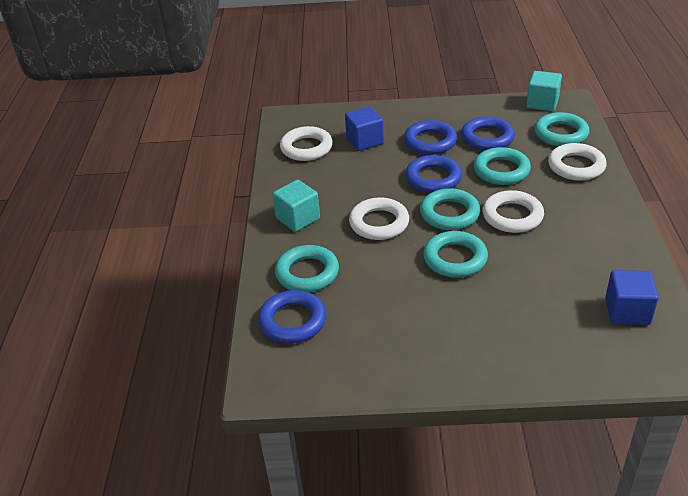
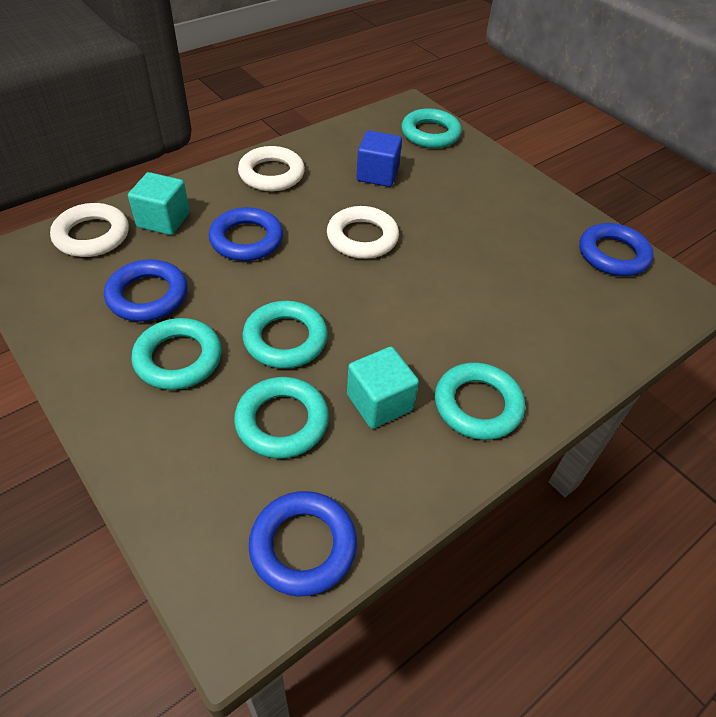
blue cube: 2 -> 1
white ring: 4 -> 3

